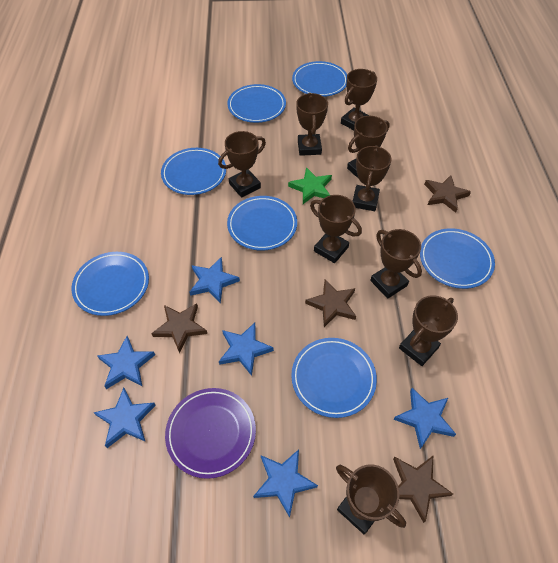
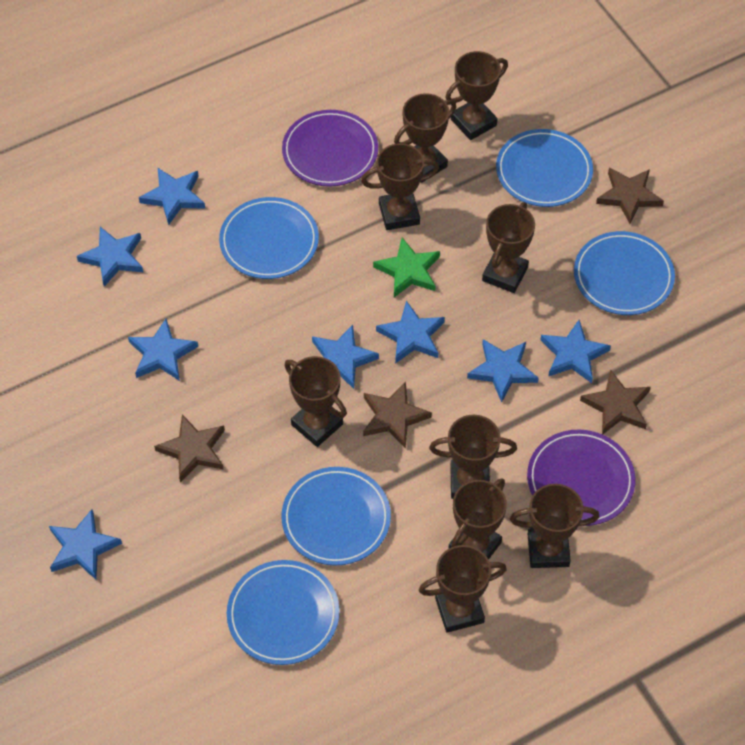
blue plate: 7 -> 5
blue star: 6 -> 8
purple plate: 1 -> 2

